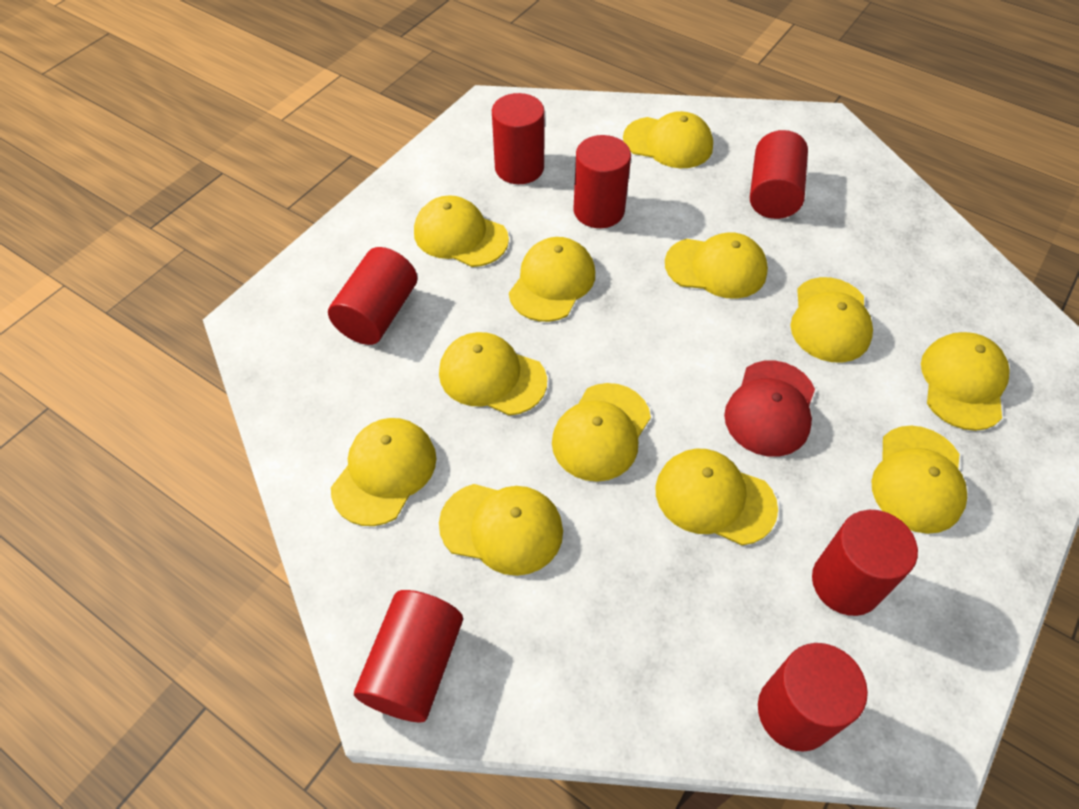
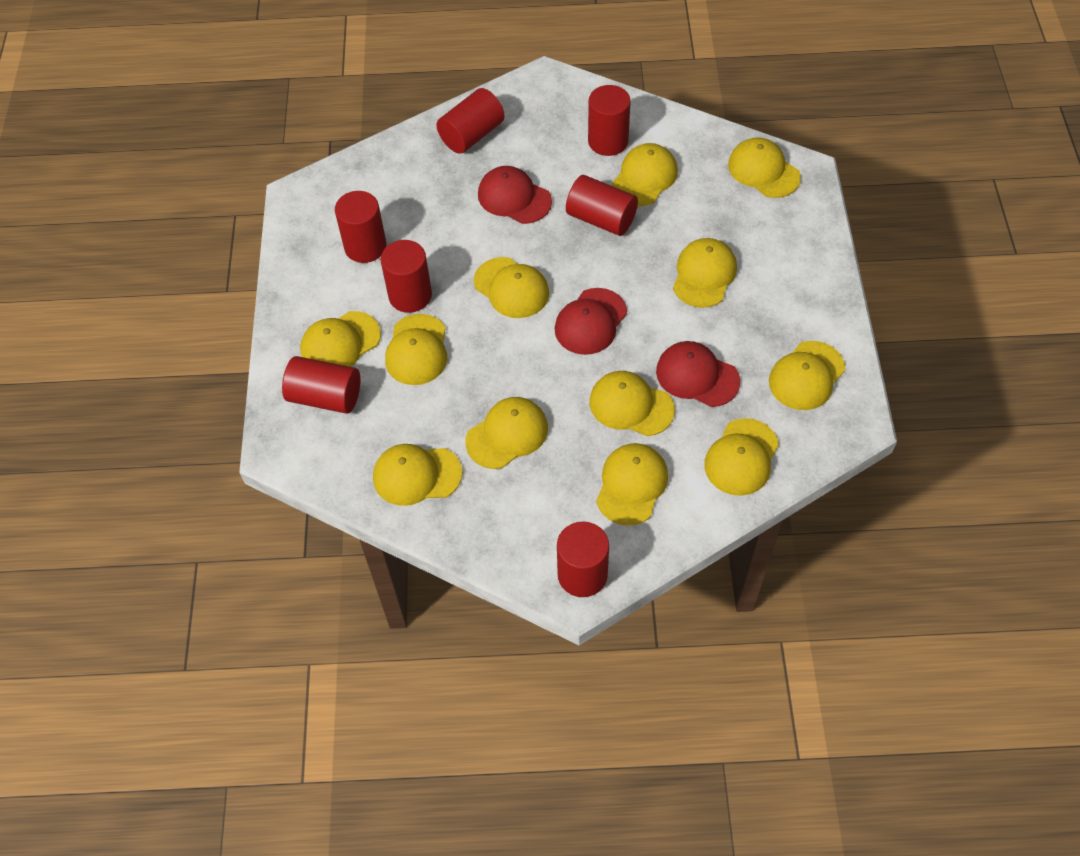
red cap: 1 -> 3

